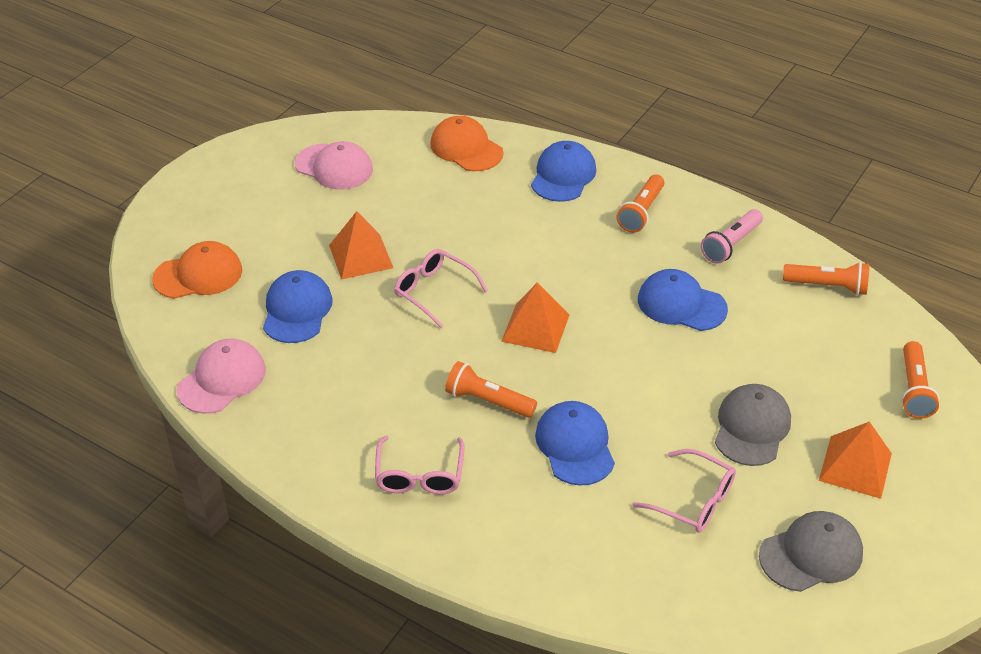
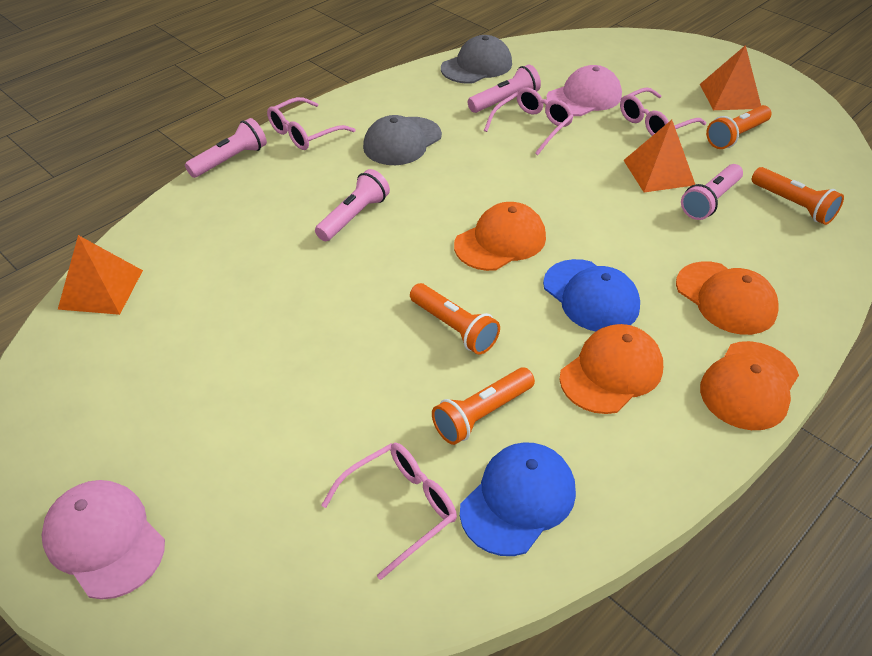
blue cap: 4 -> 2
orange cap: 2 -> 4
pink flashlight: 1 -> 4
pink glasses: 3 -> 4

